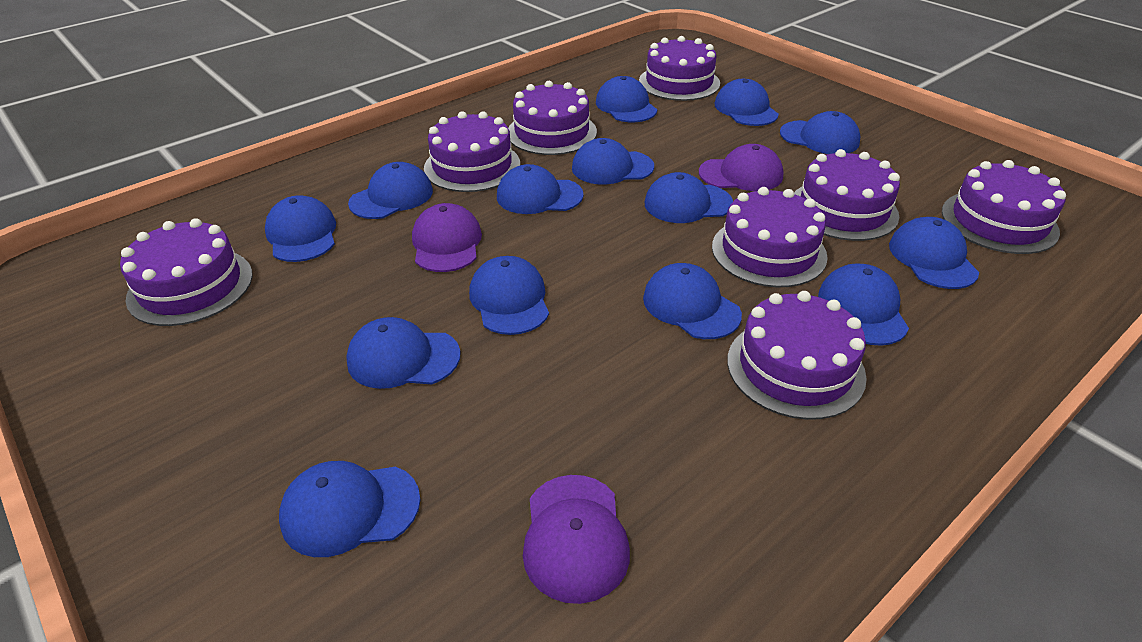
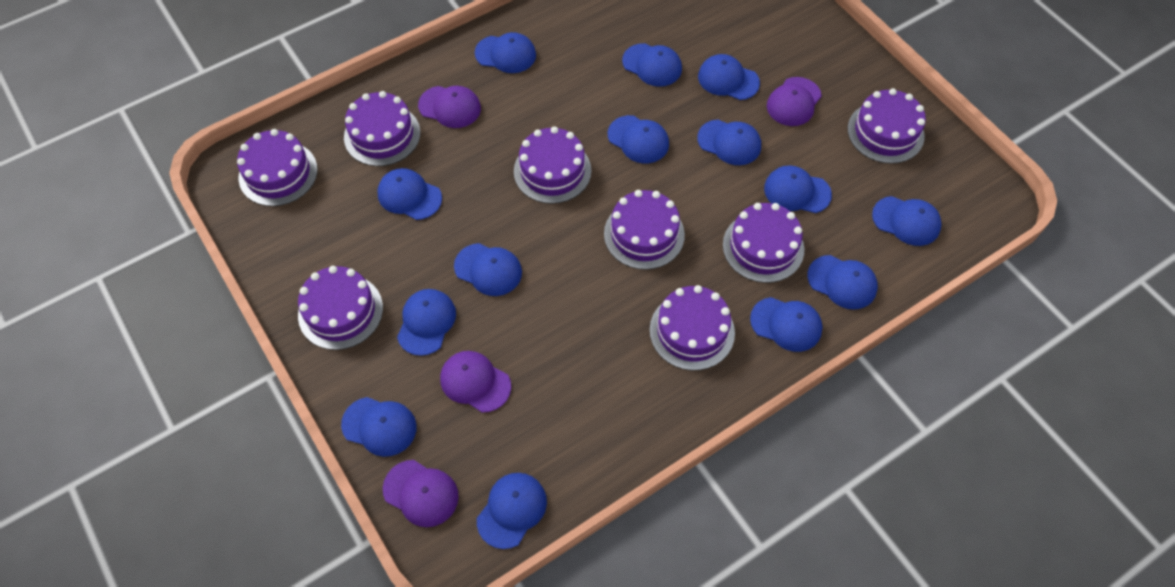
purple cap: 3 -> 4

